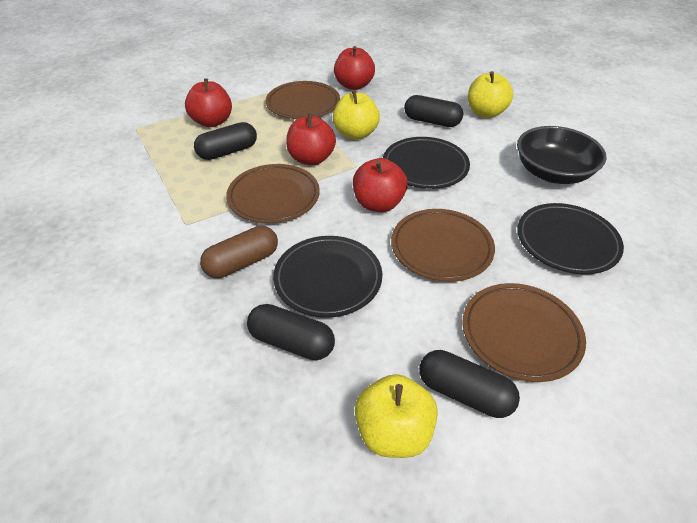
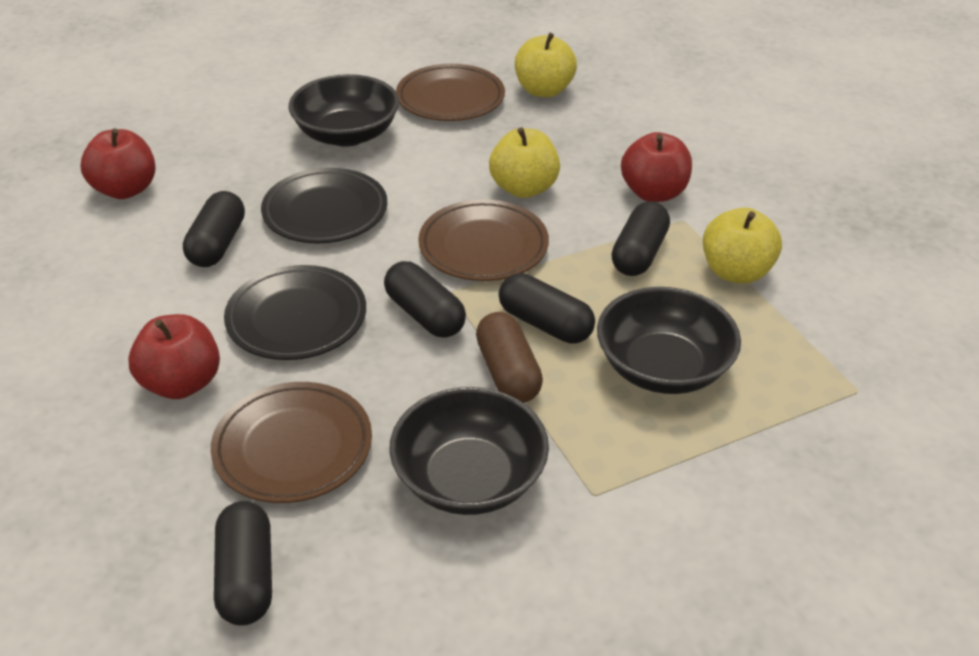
black bowl: 1 -> 3
black capsule: 4 -> 5
black plate: 3 -> 2
brown plate: 4 -> 3
red apple: 4 -> 3

